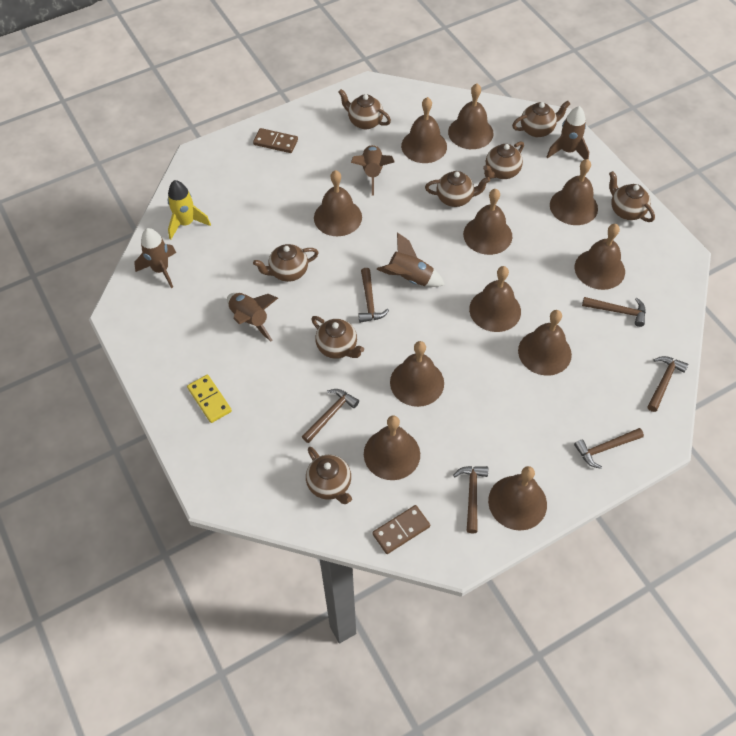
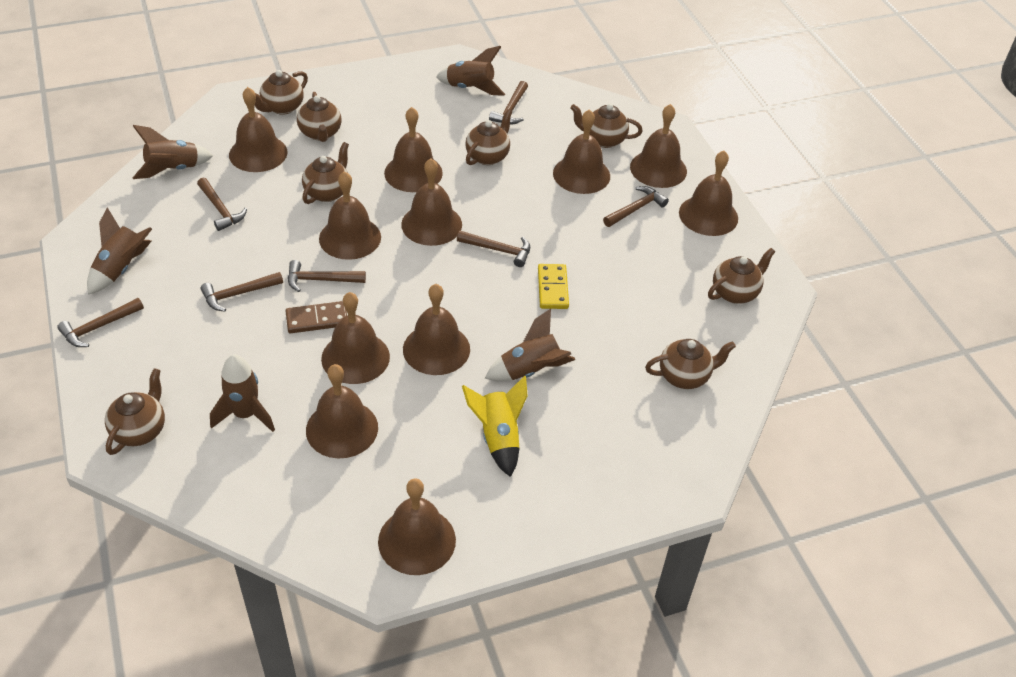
brown domino: 2 -> 1
brown hammer: 6 -> 7

